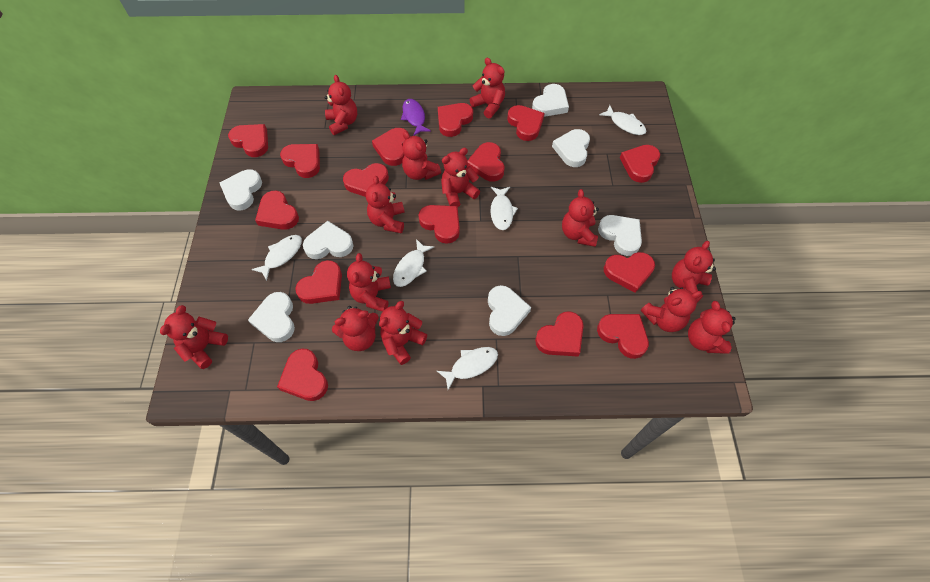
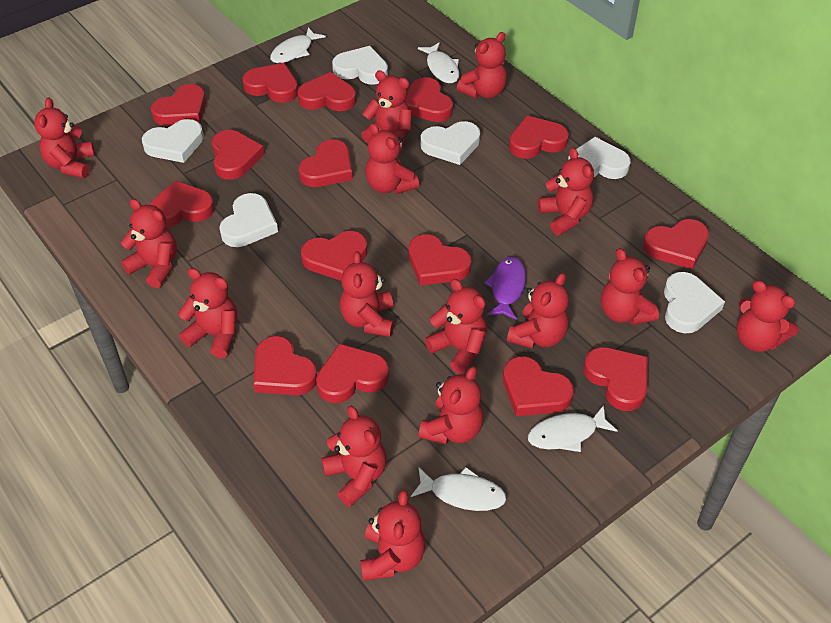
red teddy bear: 13 -> 15
white fish: 5 -> 4
white heart: 7 -> 6

